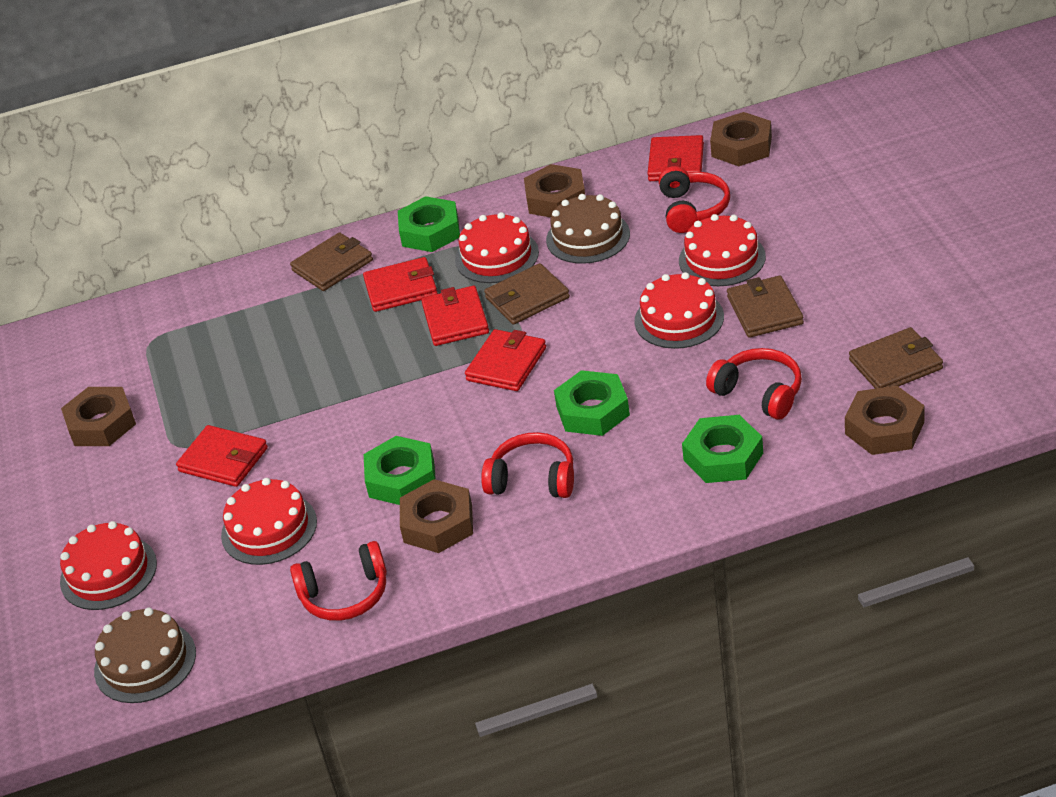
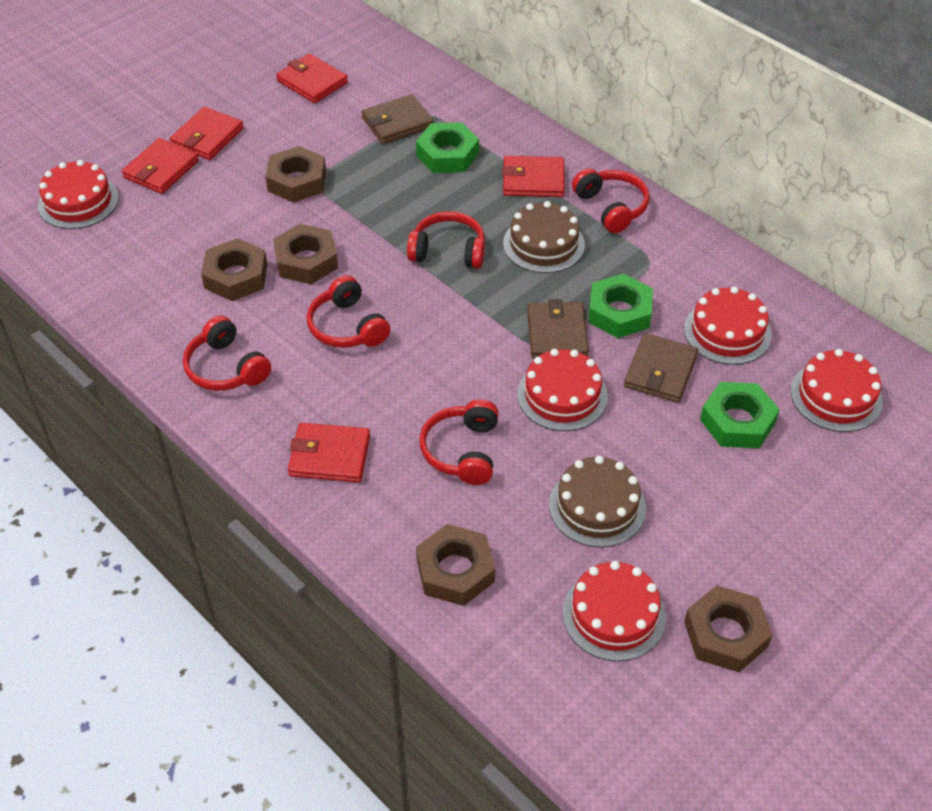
brown wallet: 4 -> 3
green nut: 4 -> 3
red headphones: 4 -> 5

